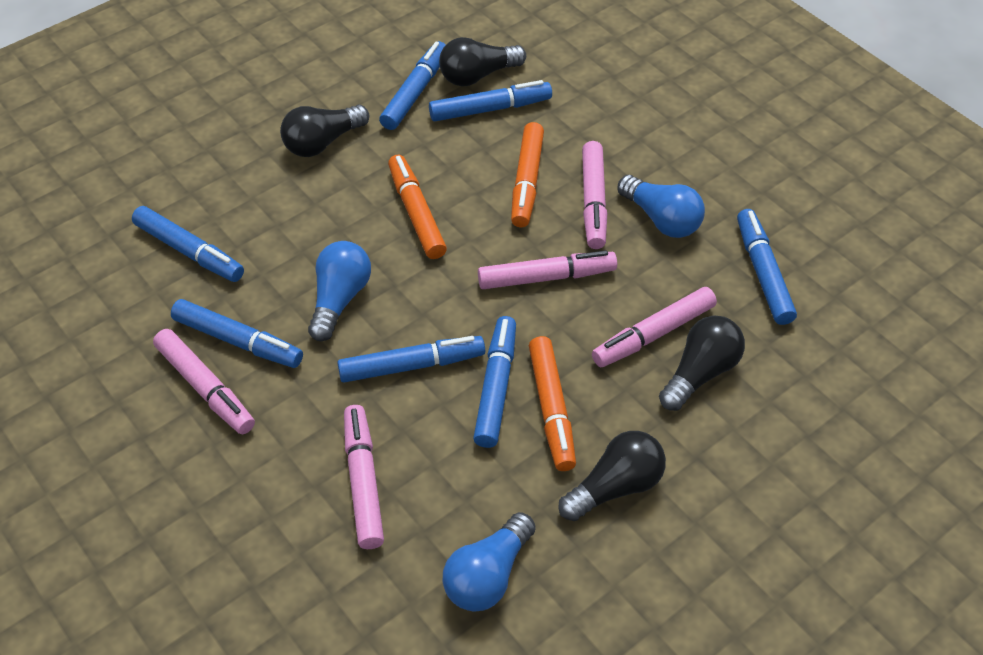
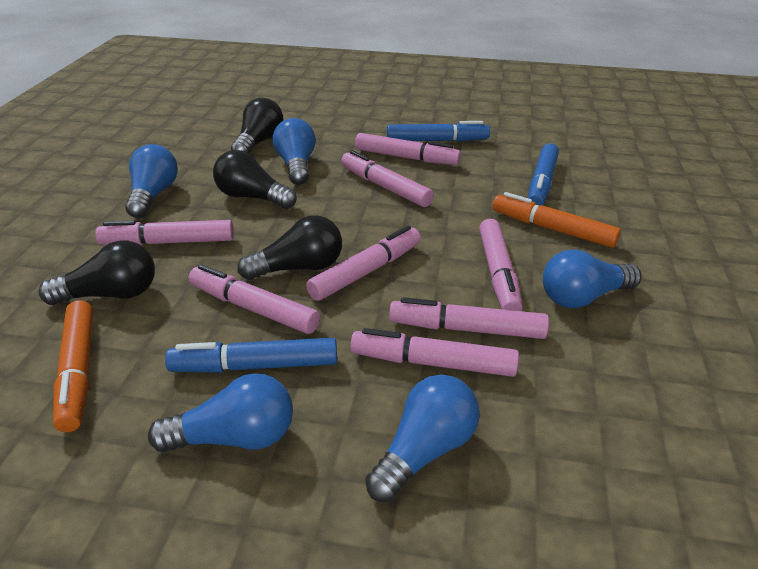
blue light bulb: 3 -> 5
blue marker: 7 -> 3
orange marker: 3 -> 2
pink marker: 5 -> 8

